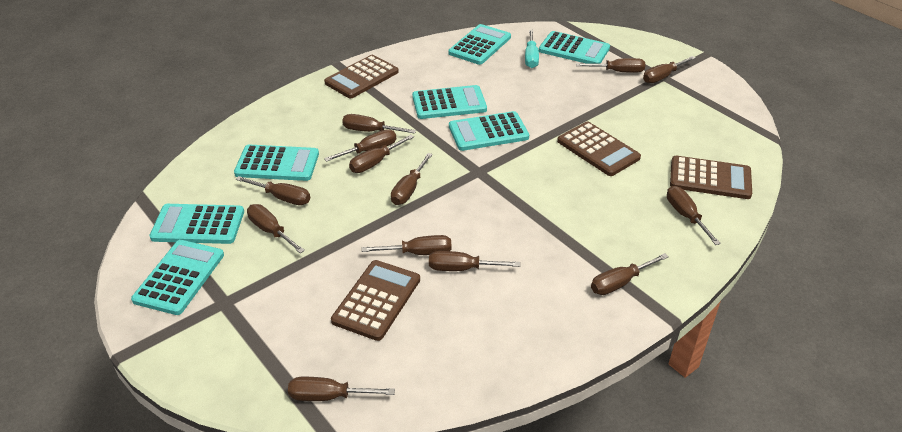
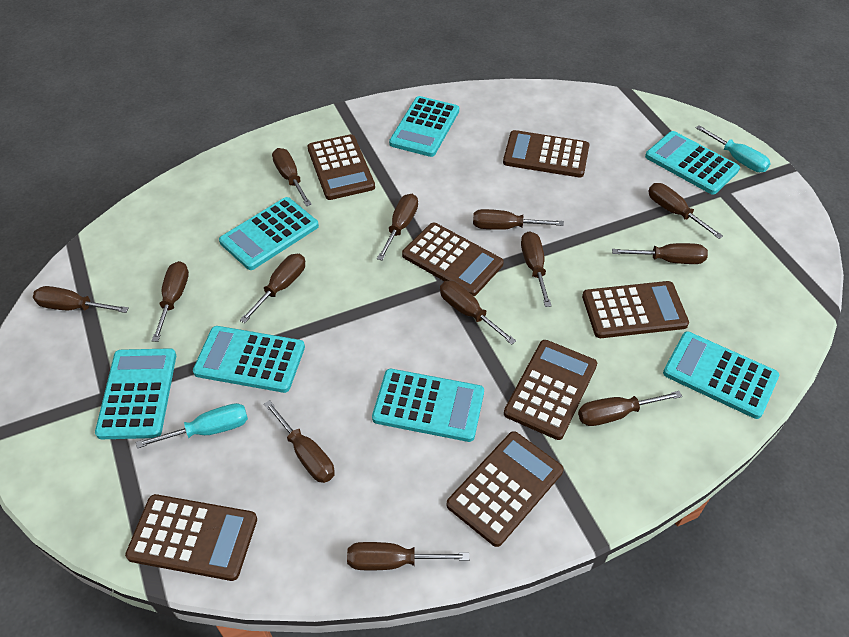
brown calculator: 4 -> 7
turquoise screwdriver: 1 -> 2

